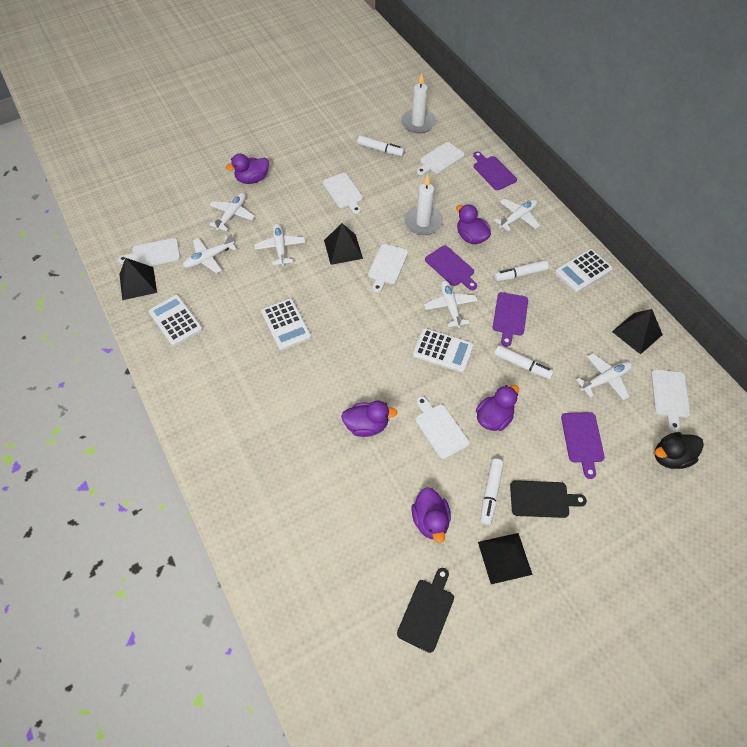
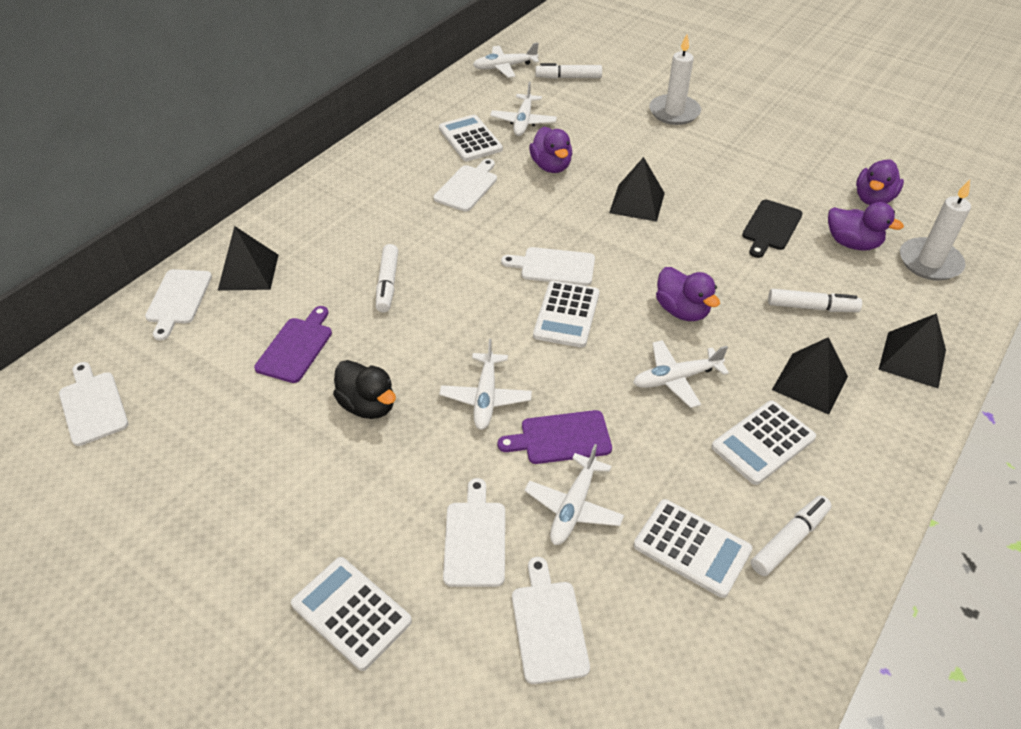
black cutting board: 2 -> 1
purple cutting board: 4 -> 2
purple duck: 5 -> 4
white calculator: 4 -> 5
white plane: 6 -> 5

